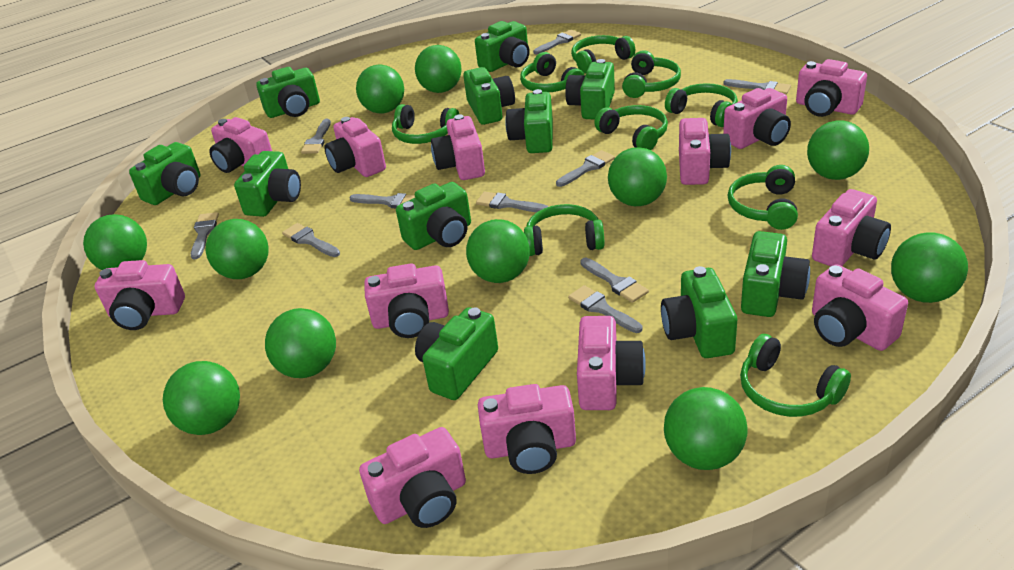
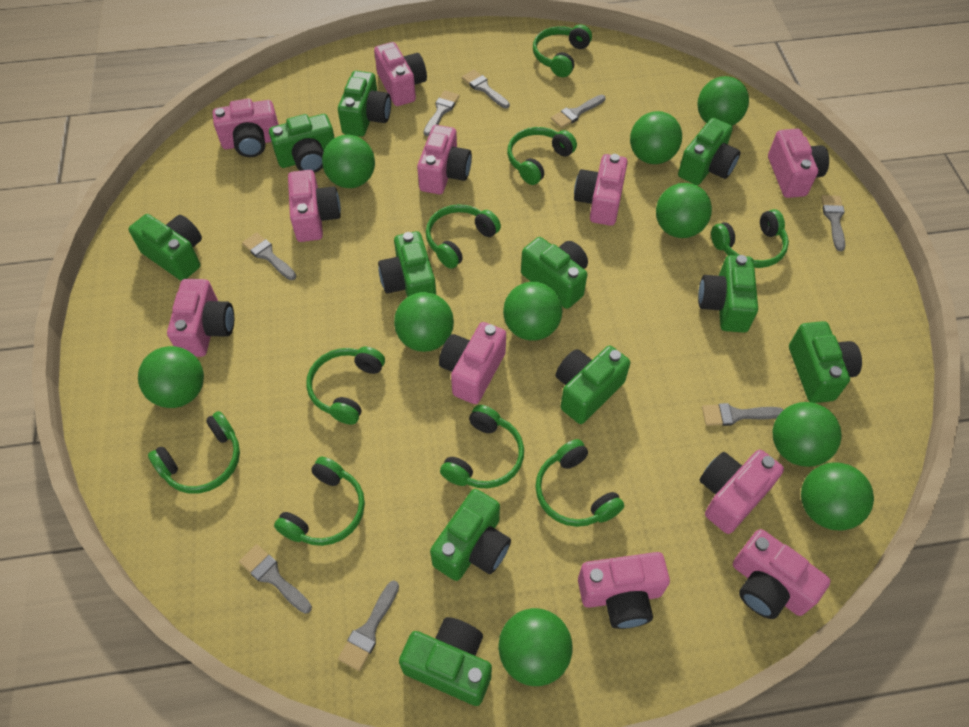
green ball: 11 -> 10
grey brush: 10 -> 8
pink camera: 13 -> 11

